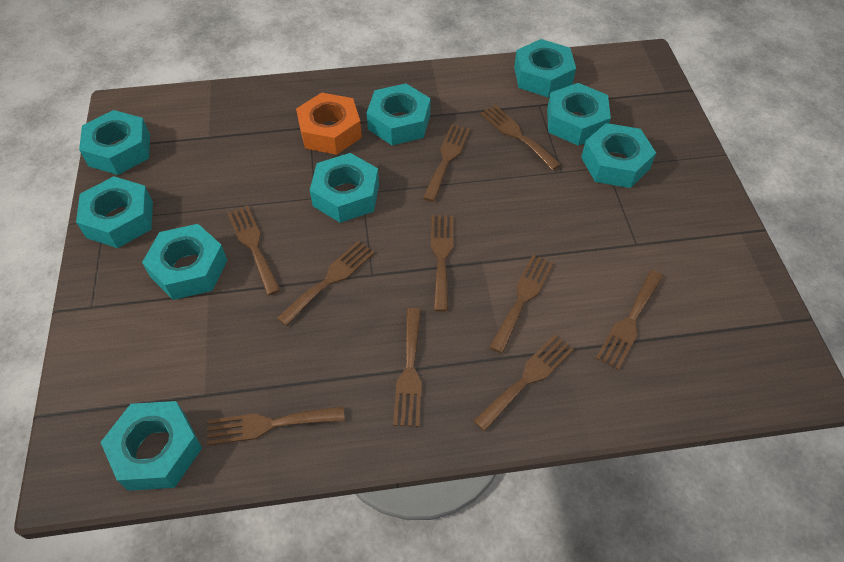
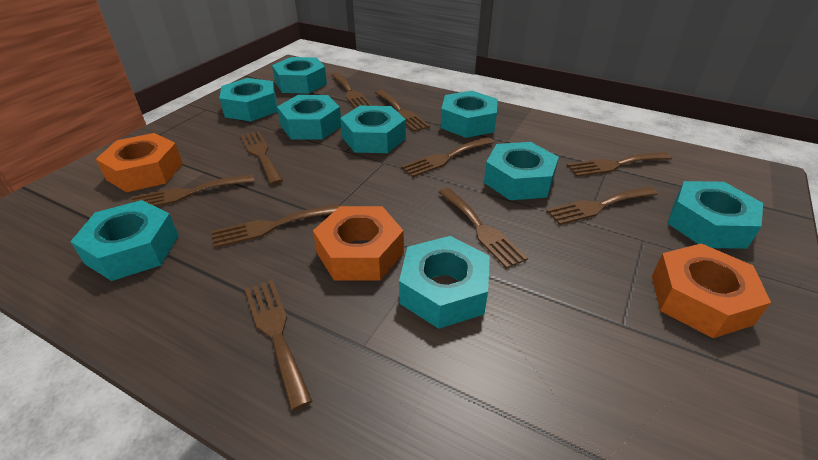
orange nut: 1 -> 3

